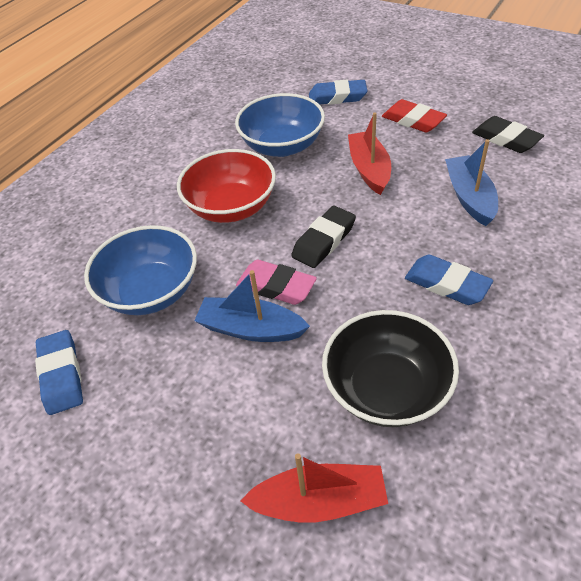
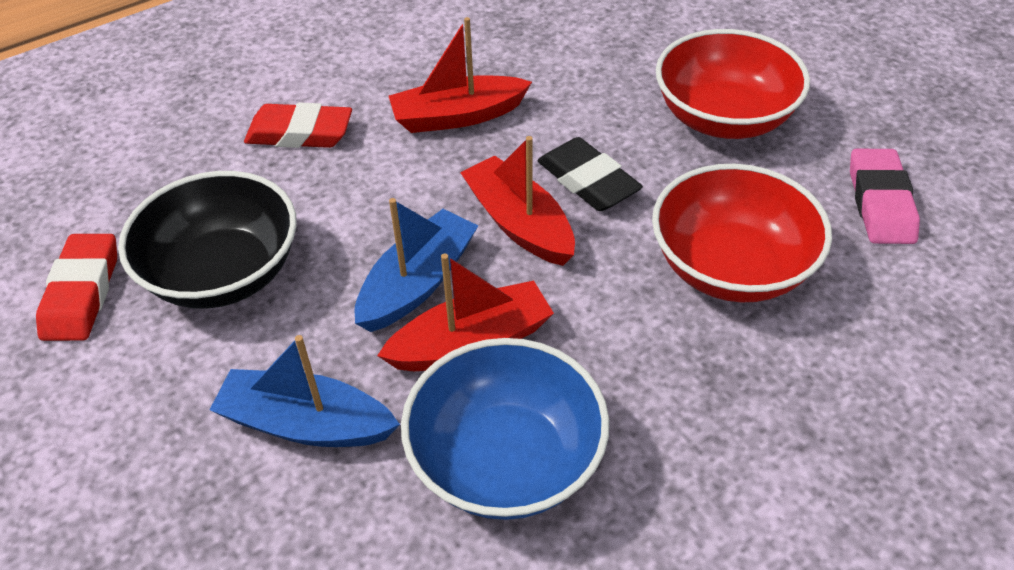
black eraser: 2 -> 1
blue bowl: 2 -> 1
blue eraser: 3 -> 0
red boat: 2 -> 3
red bowl: 1 -> 2
red eraser: 1 -> 2

